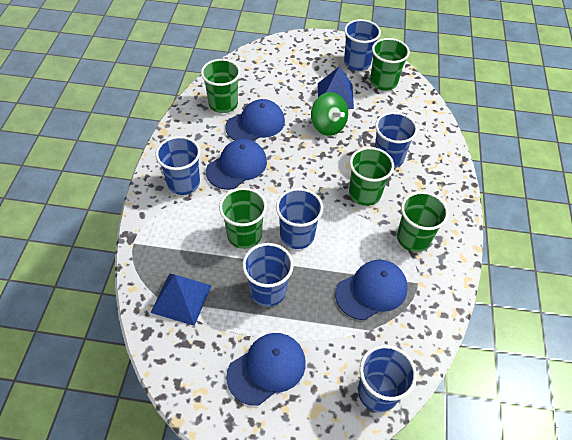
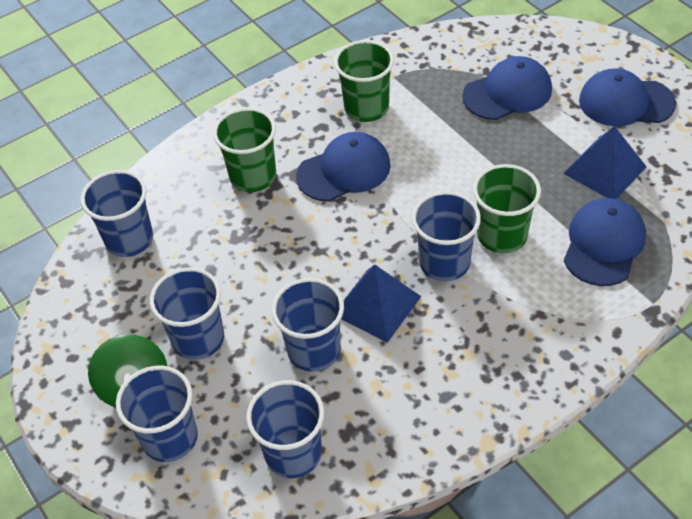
green cup: 5 -> 3

